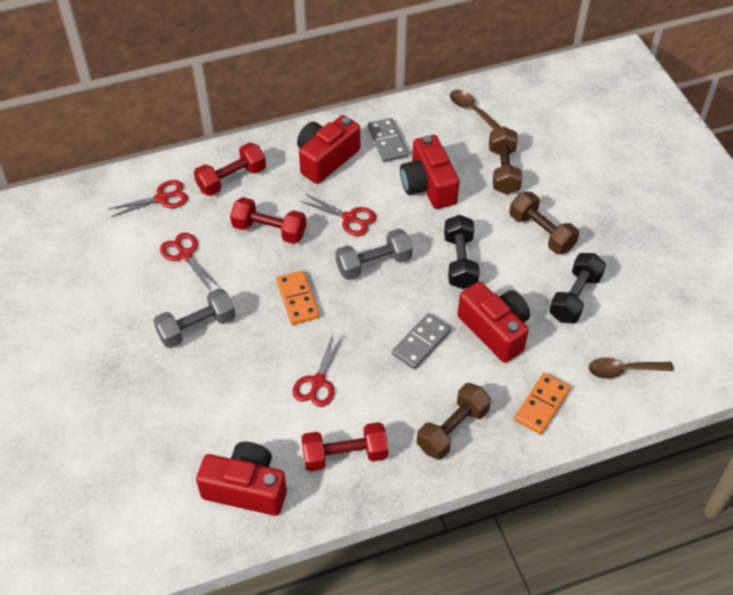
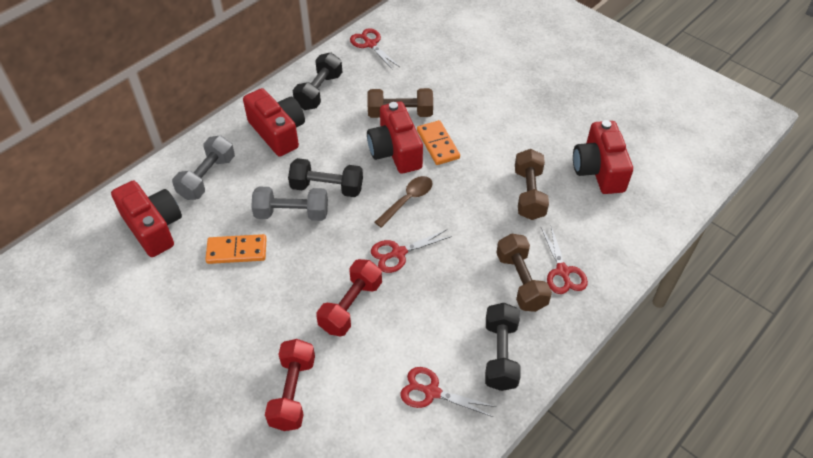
black dumbbell: 2 -> 3
brown spoon: 2 -> 1
grey domino: 2 -> 0
red dumbbell: 3 -> 2

